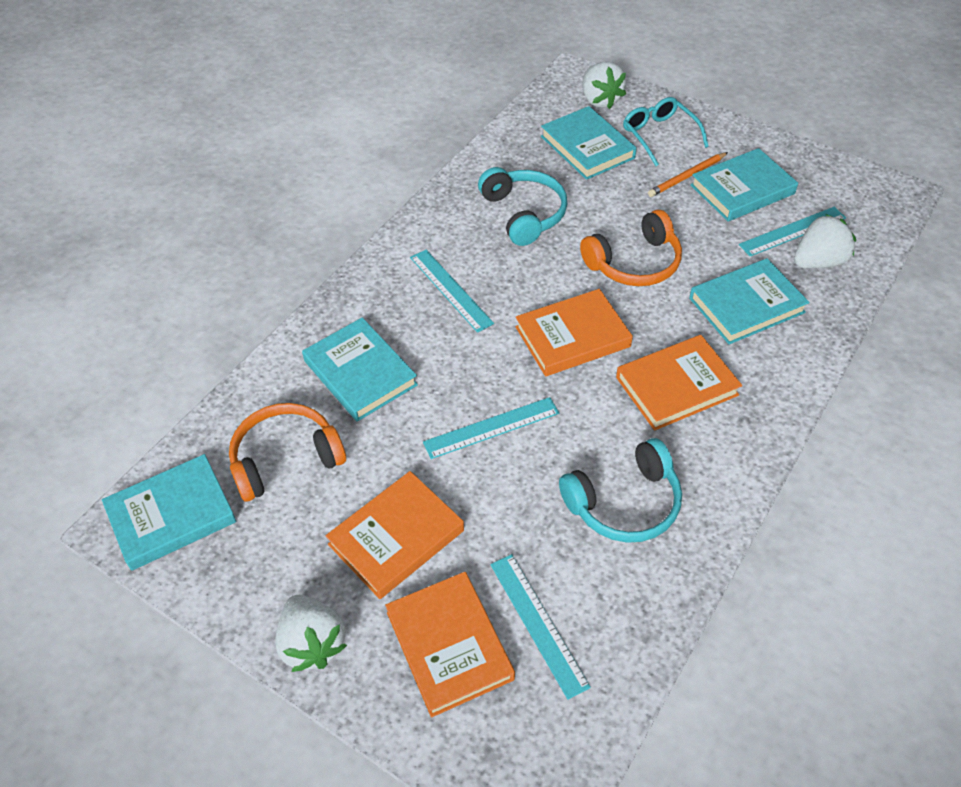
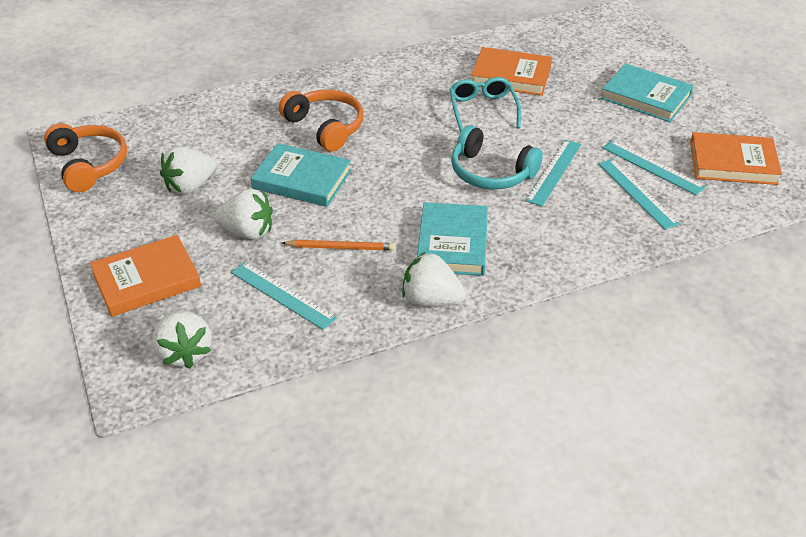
orange book: 4 -> 3
turquoise book: 5 -> 3
turquoise headphones: 2 -> 1
white strawberry: 3 -> 4

